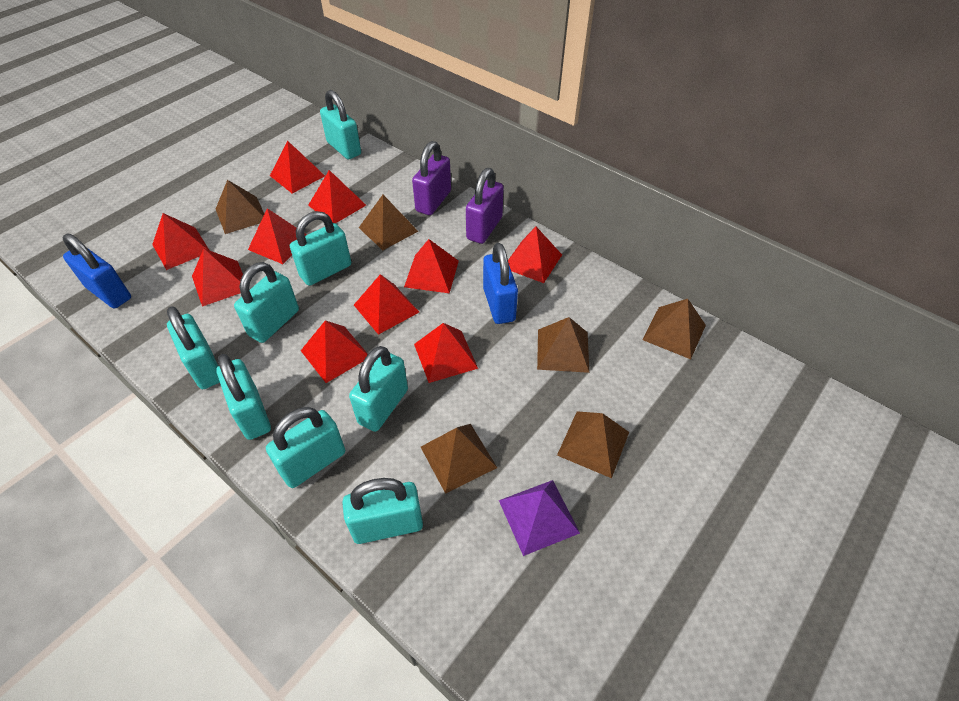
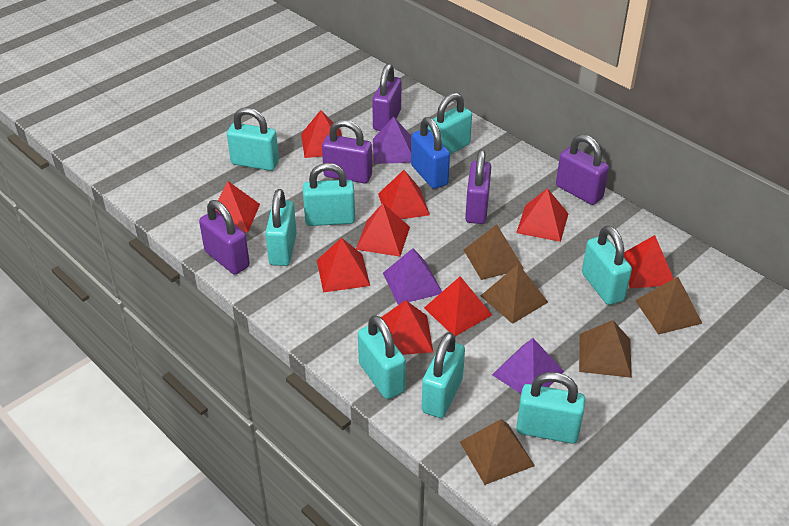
blue padlock: 2 -> 1
brown pyramid: 6 -> 5
purple padlock: 2 -> 5
purple pyramid: 1 -> 3
red pyramid: 10 -> 9

